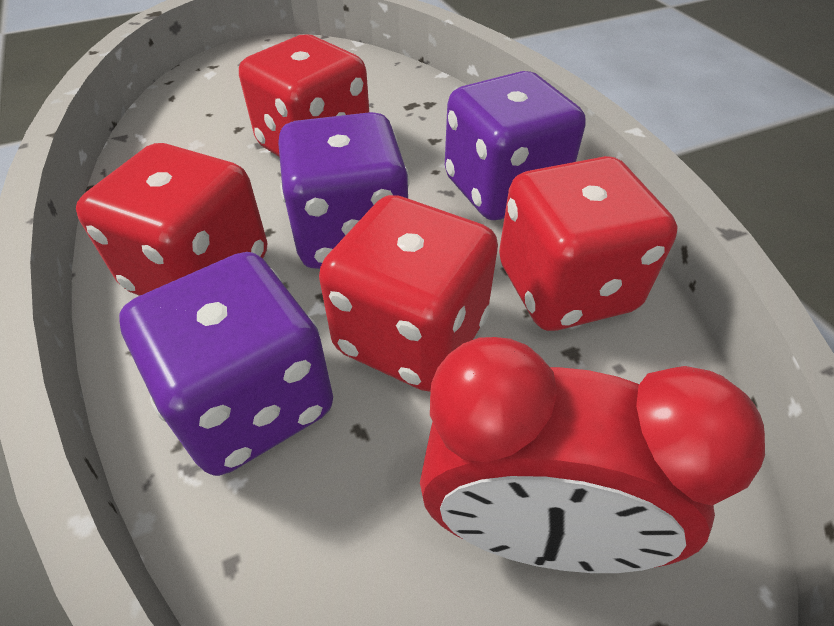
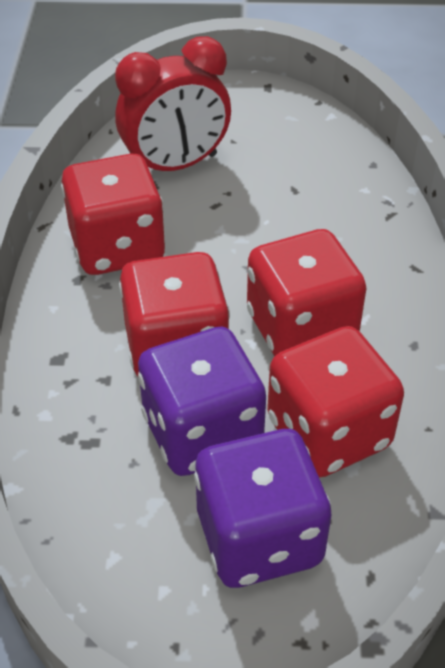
purple dice: 3 -> 2

